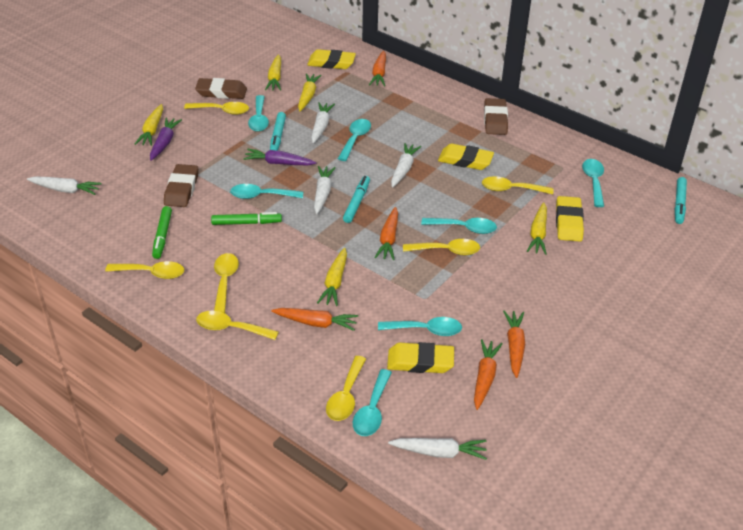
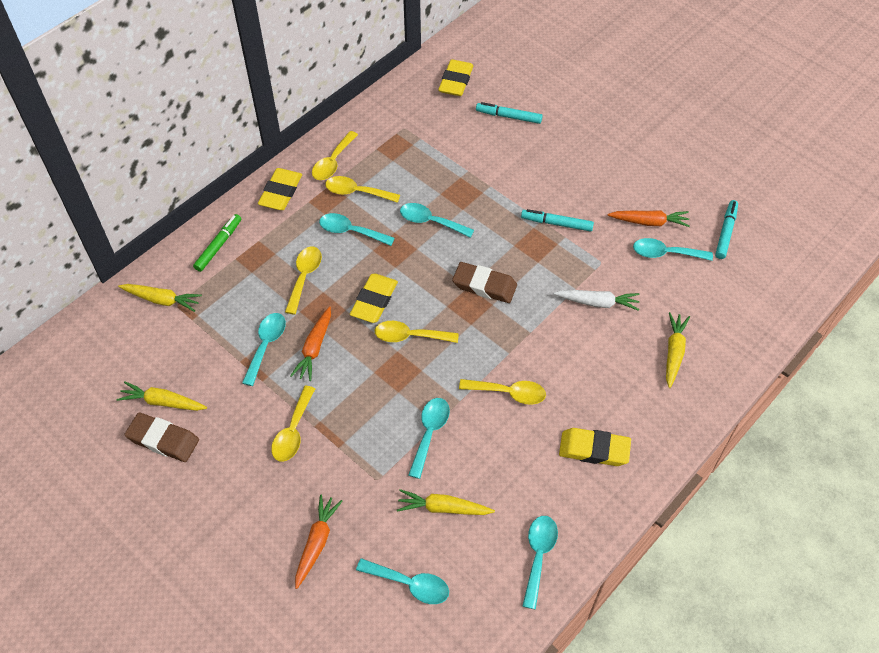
brown eraser: 3 -> 2
green marker: 2 -> 1
orange carrot: 5 -> 3
purple carrot: 2 -> 0
white carrot: 5 -> 1
yellow carrot: 5 -> 4
yellow spoon: 7 -> 6

